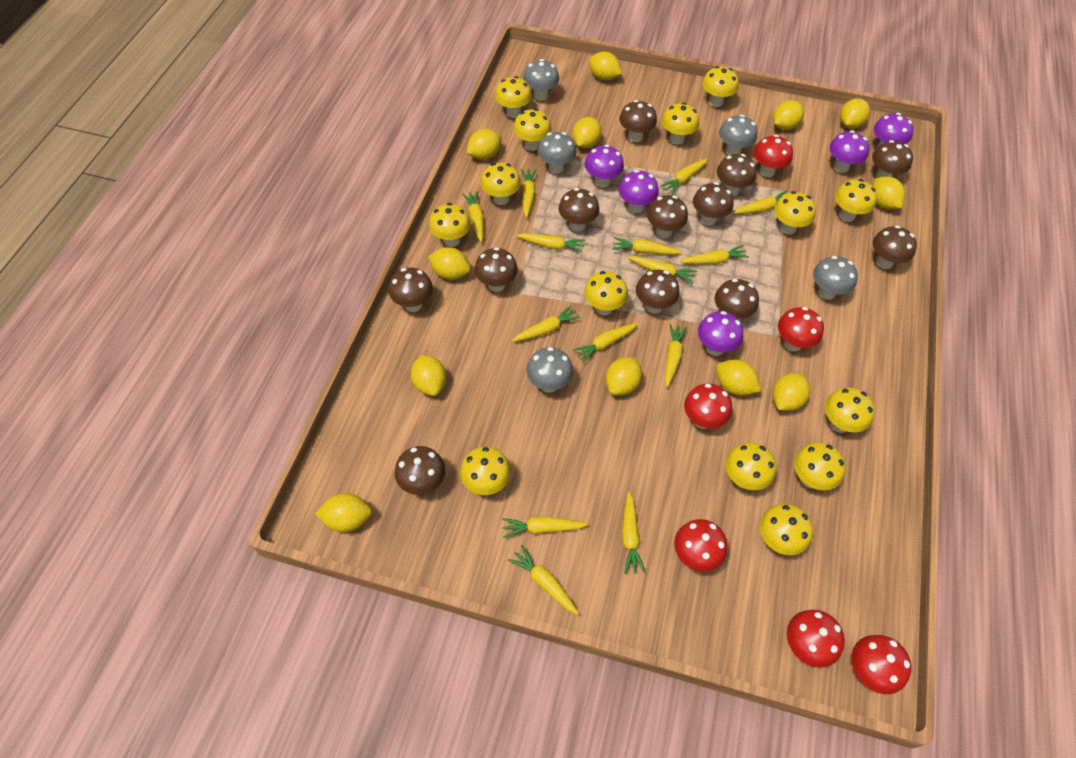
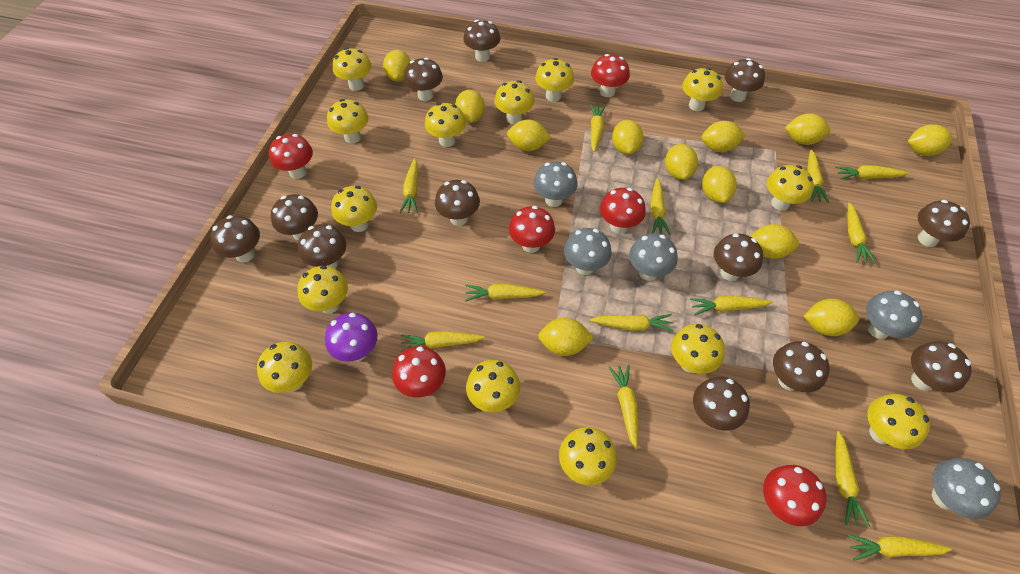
purple mushroom: 5 -> 1
yellow carrot: 14 -> 13

